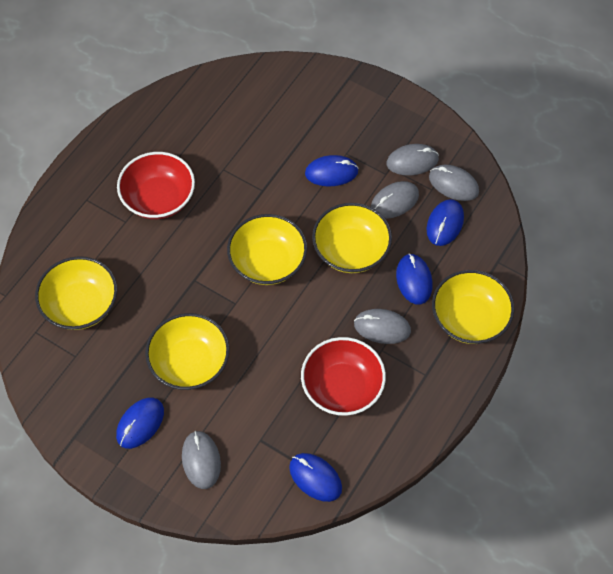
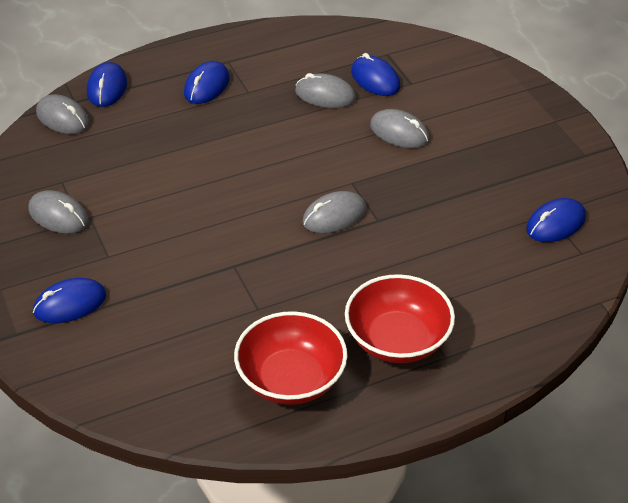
yellow bowl: 5 -> 0

